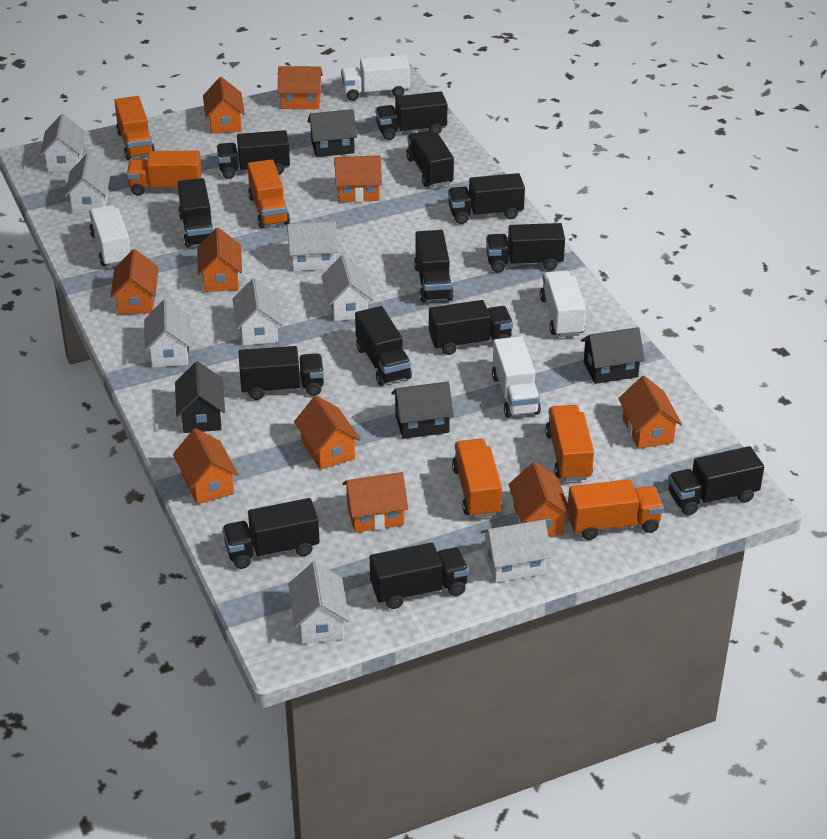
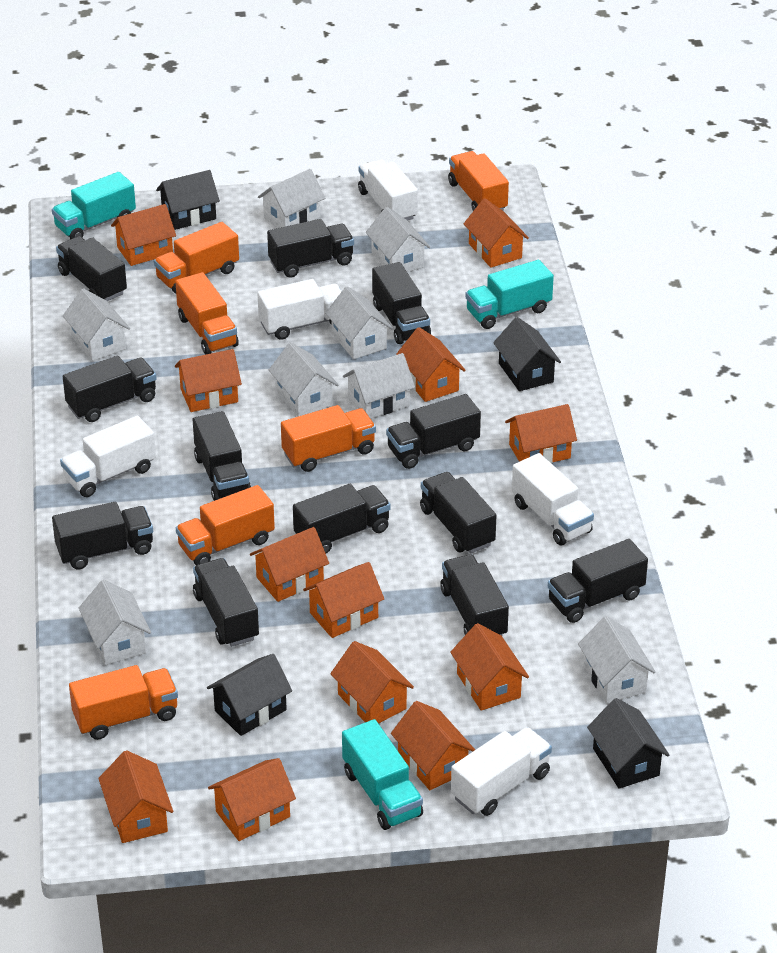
black truck: 13 -> 12
orange house: 10 -> 12
turquoise truck: 0 -> 3
white truck: 4 -> 5

